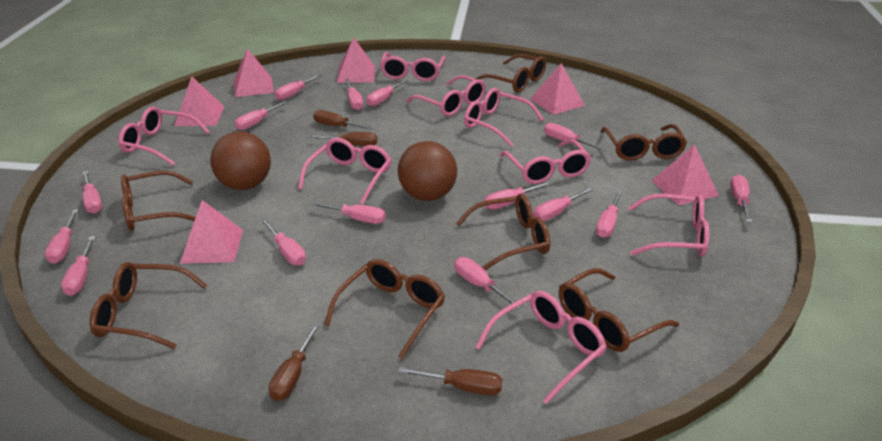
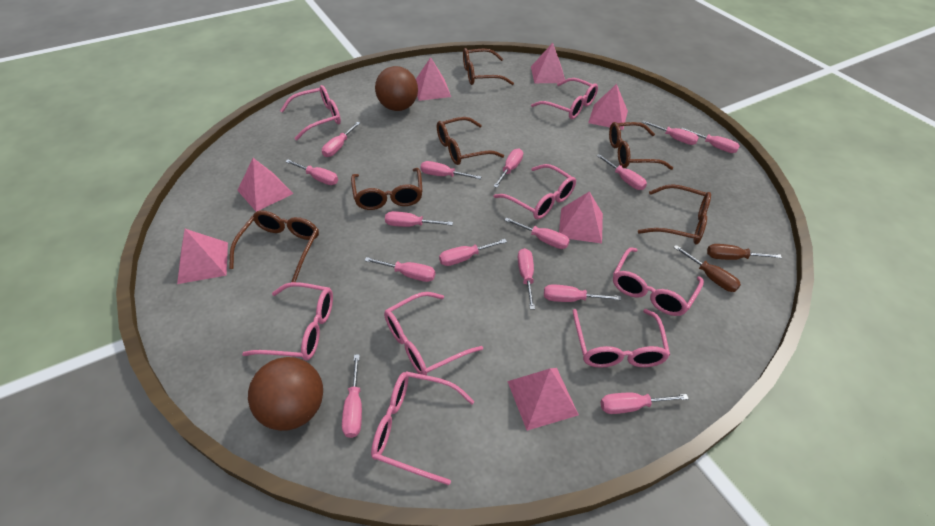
brown glasses: 7 -> 6
brown screwdriver: 4 -> 2
pink pyramid: 6 -> 7

